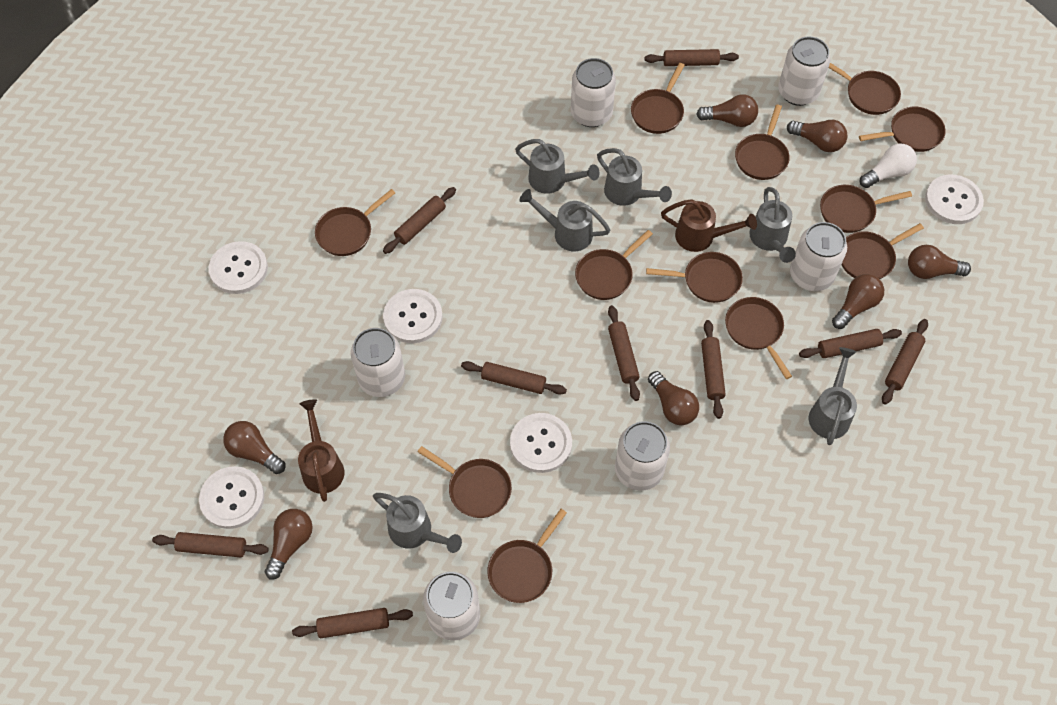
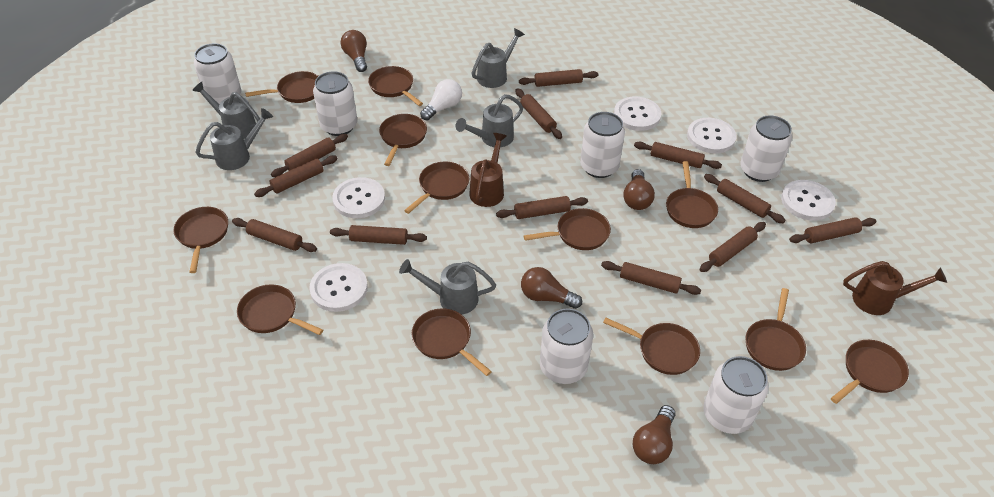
brown light bulb: 7 -> 4
brown rolling pin: 9 -> 12
grey watering can: 6 -> 5

